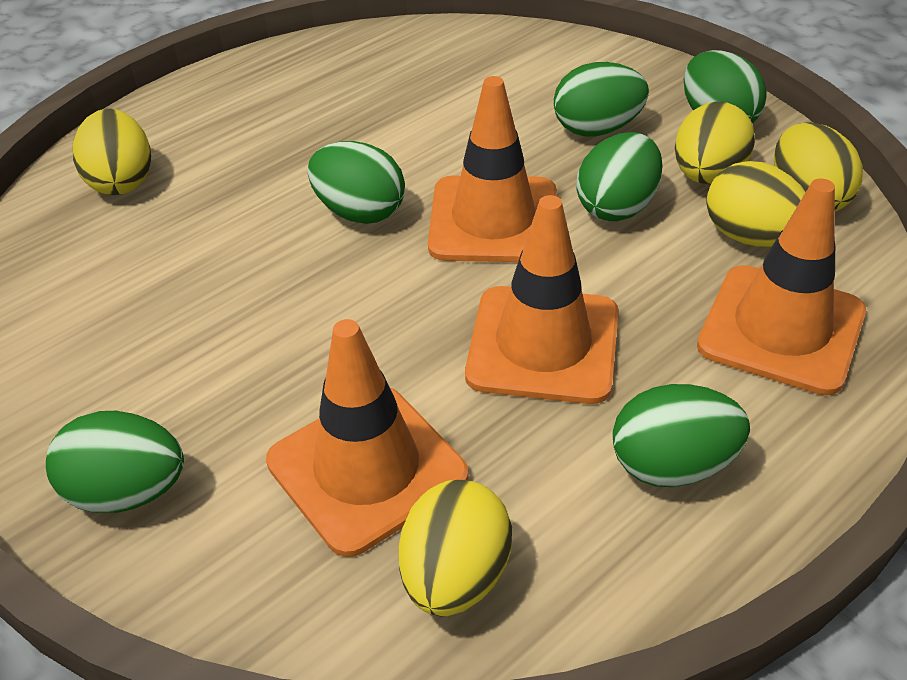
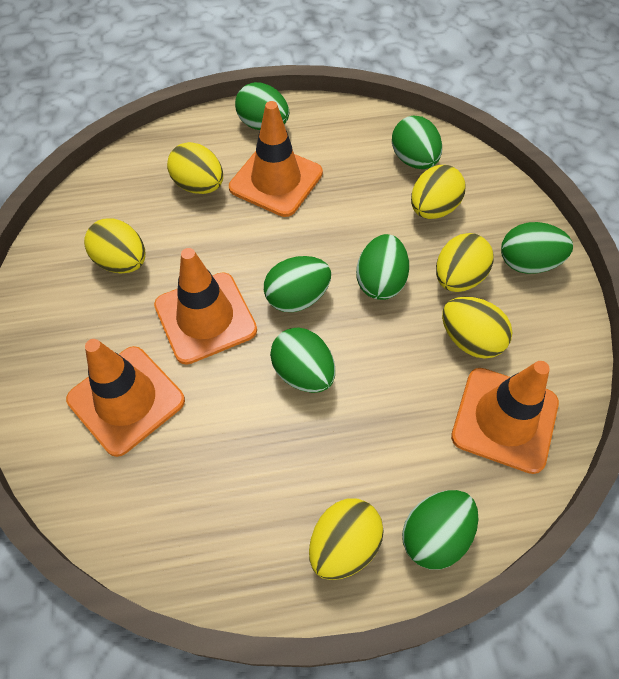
green egg: 6 -> 7
yellow egg: 5 -> 6

